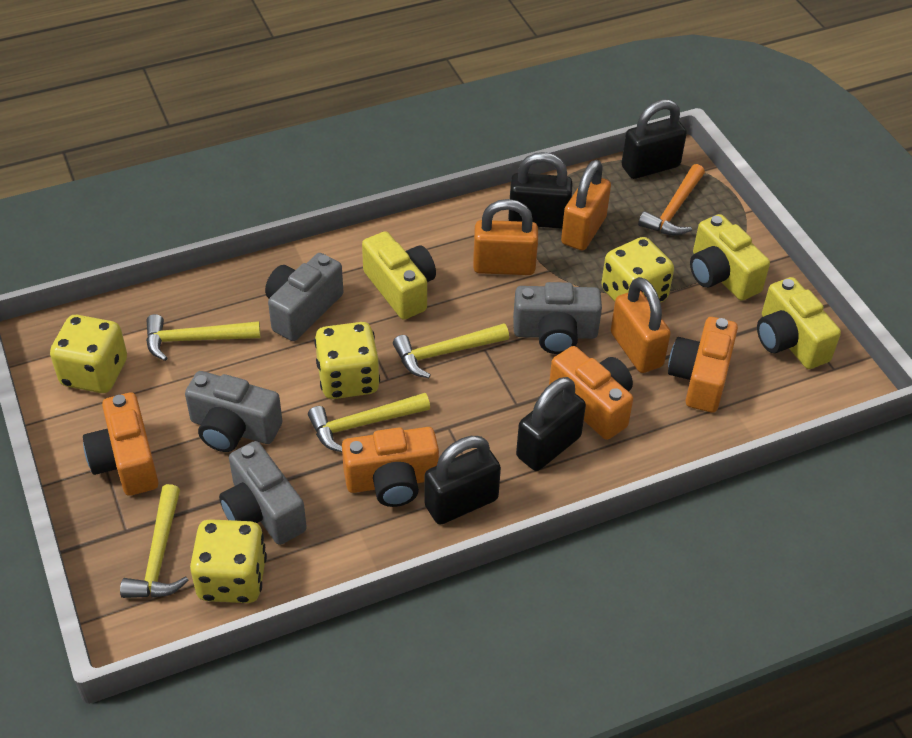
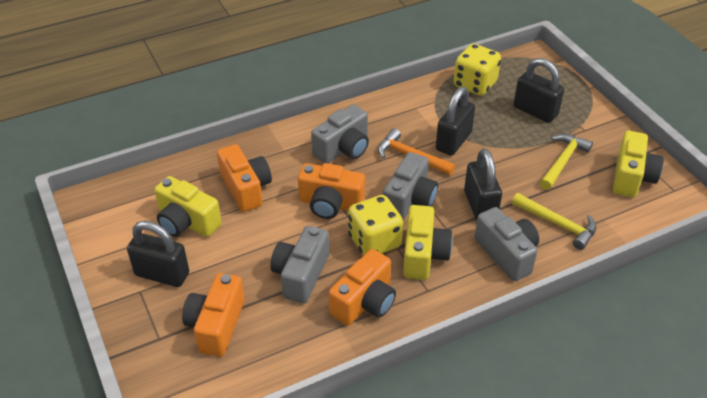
orange padlock: 3 -> 0
yellow dice: 4 -> 2
yellow hammer: 4 -> 2

